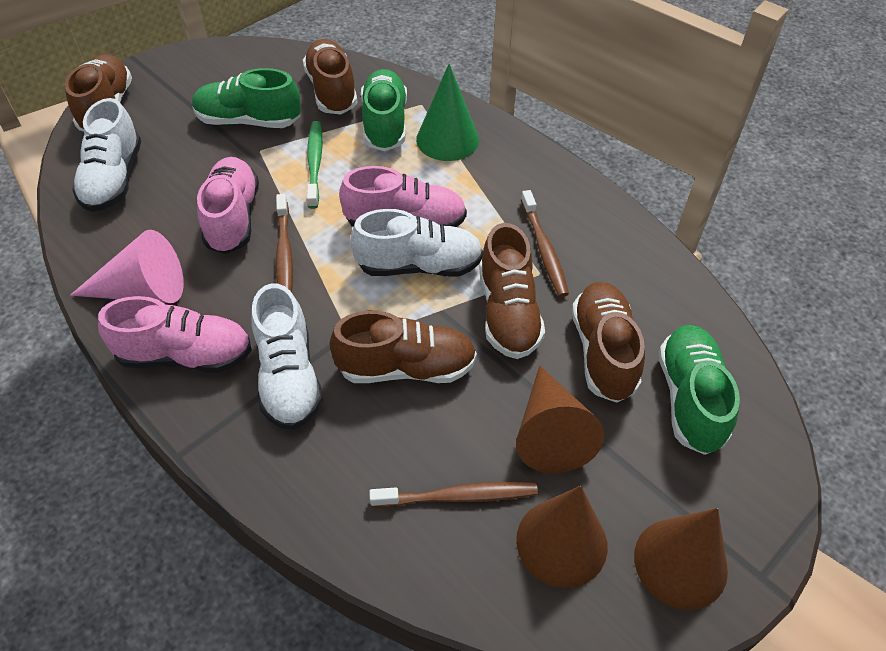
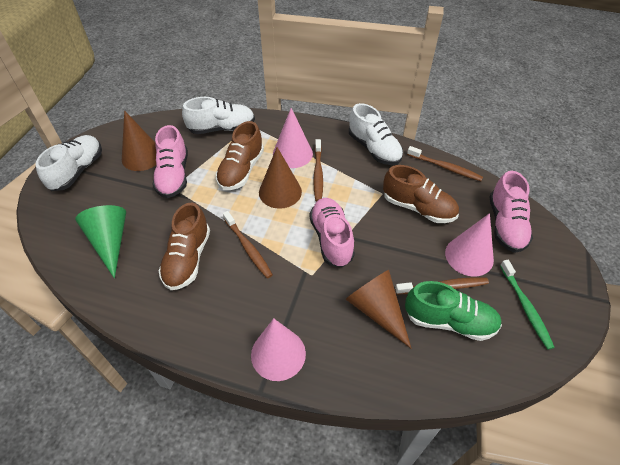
brown shoe: 5 -> 3
brown toothbrush: 3 -> 4
green shoe: 3 -> 1
pink cone: 1 -> 3

